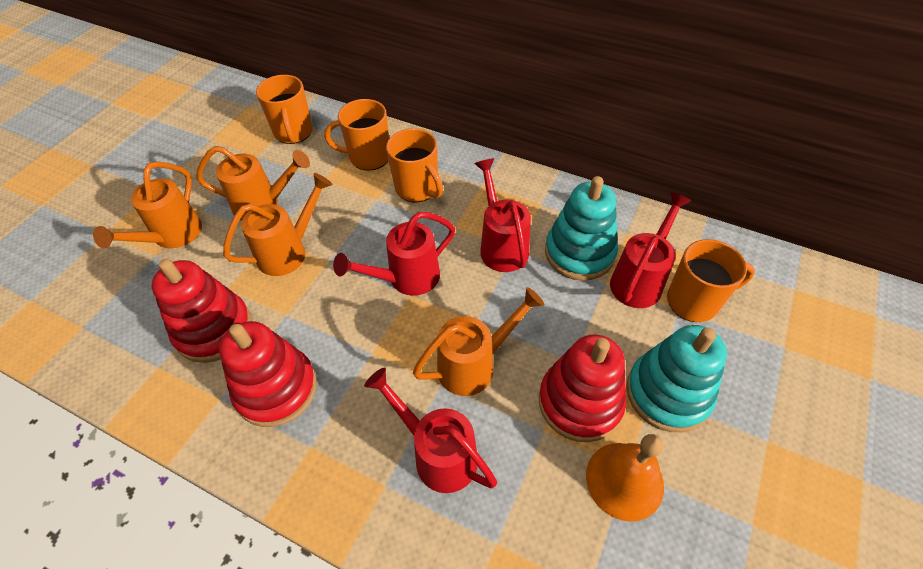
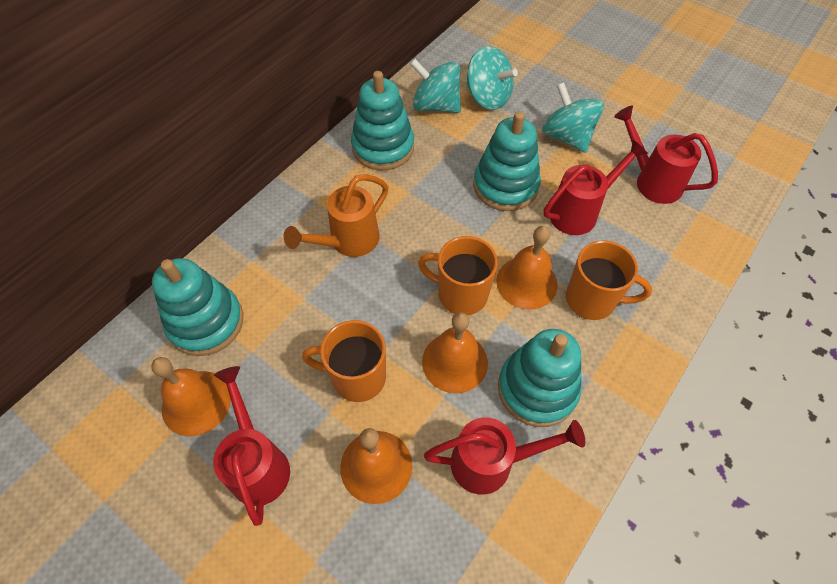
orange bell: 1 -> 4
orange mug: 4 -> 3
orange watering can: 4 -> 1
red stacking toy: 3 -> 0
turquoise spinning top: 0 -> 3
turquoise stacking toy: 2 -> 4

